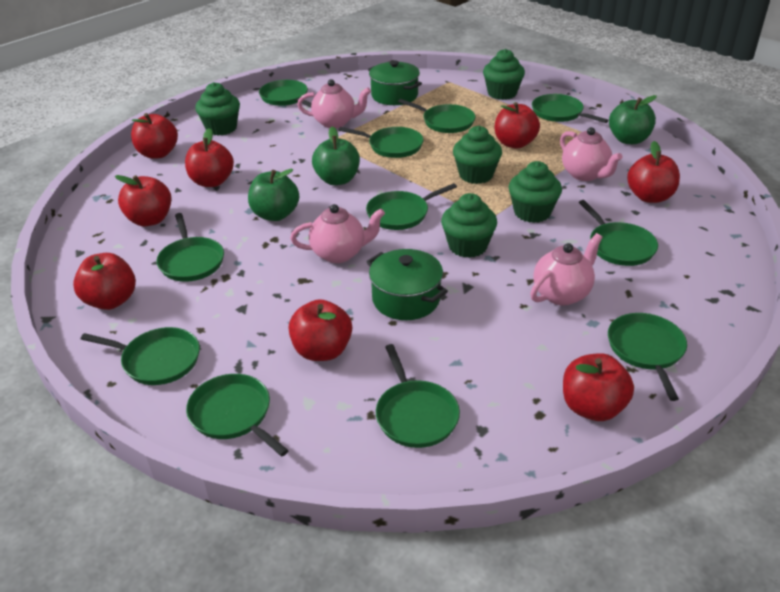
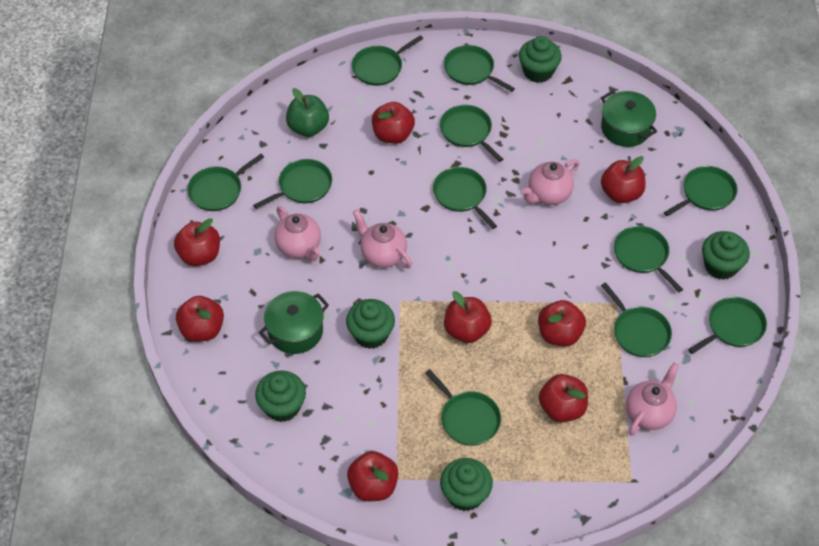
green apple: 3 -> 1

